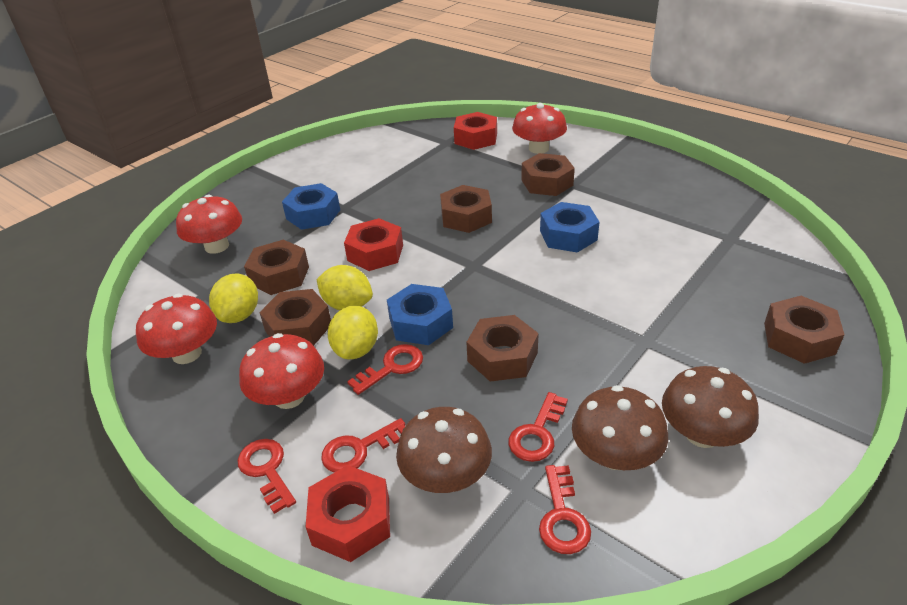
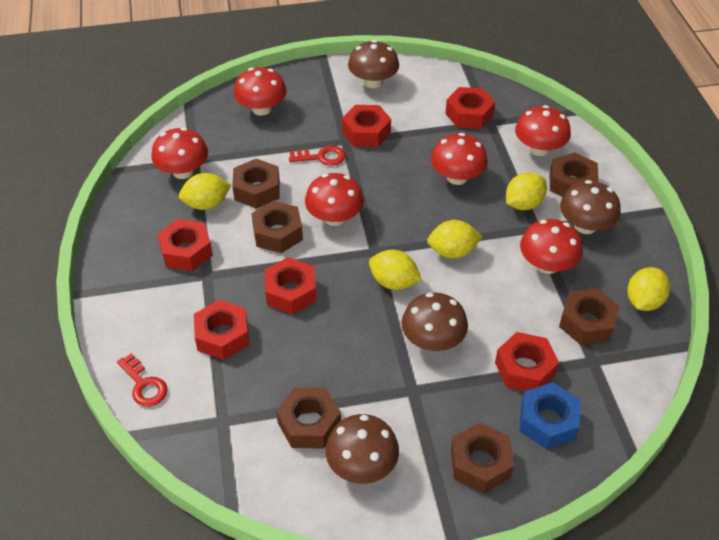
blue nut: 3 -> 1
brown mushroom: 3 -> 4
red key: 5 -> 2
red mushroom: 4 -> 6
red nut: 3 -> 6
yellow lemon: 3 -> 5

